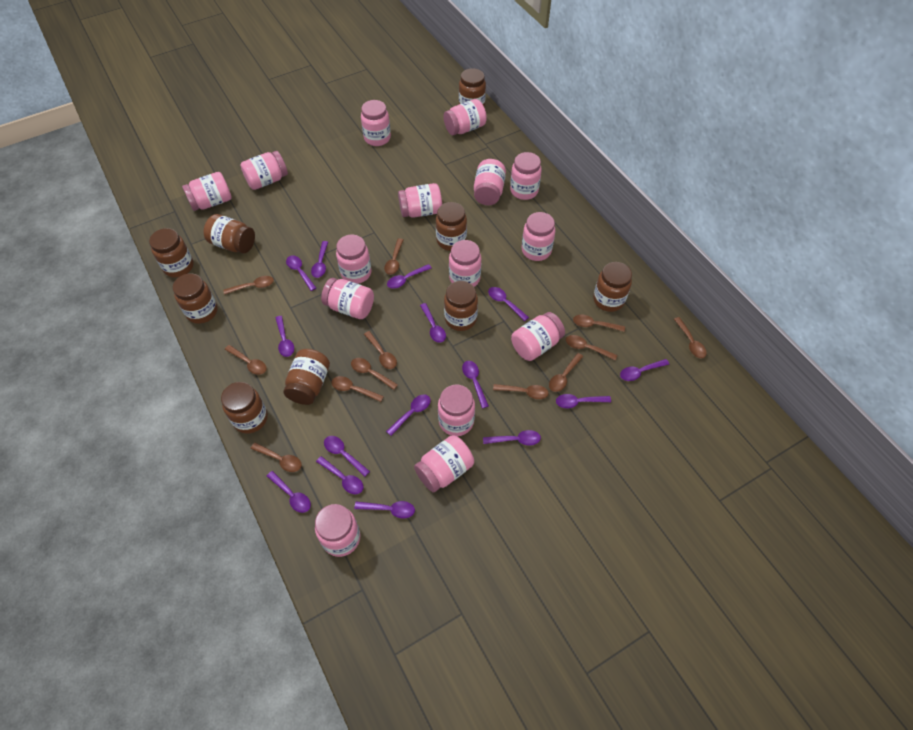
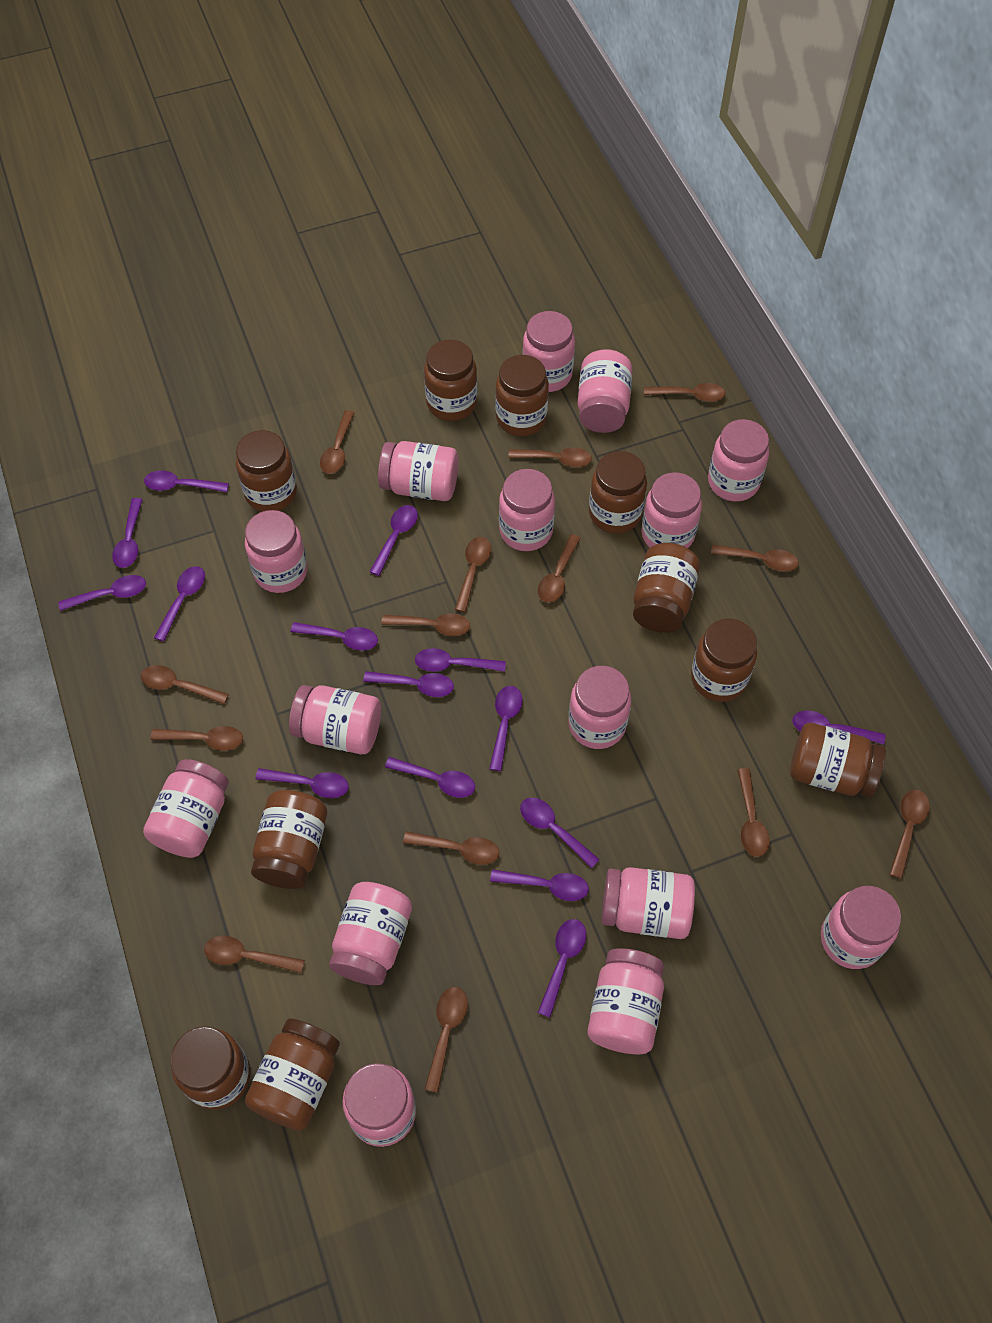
brown jar: 9 -> 10
brown spoon: 12 -> 14

